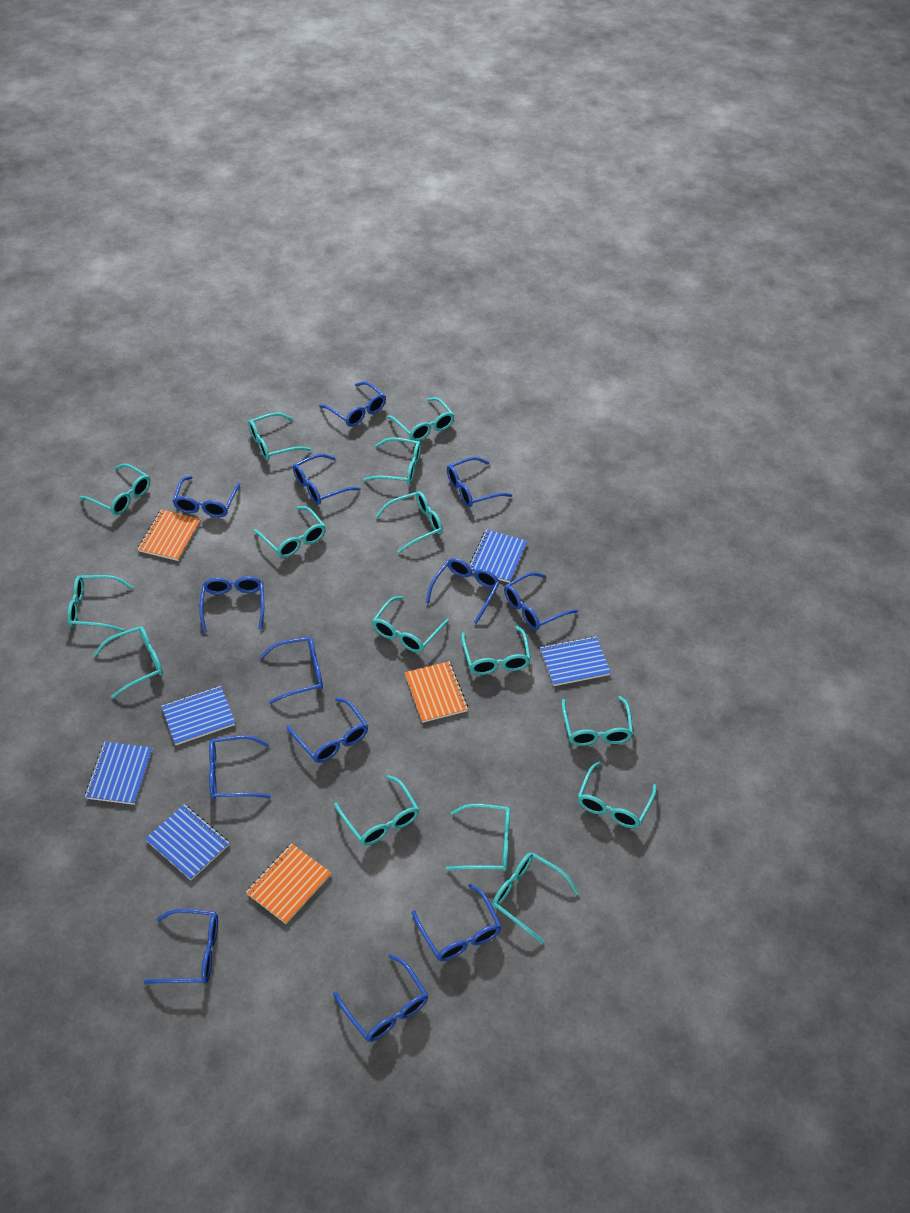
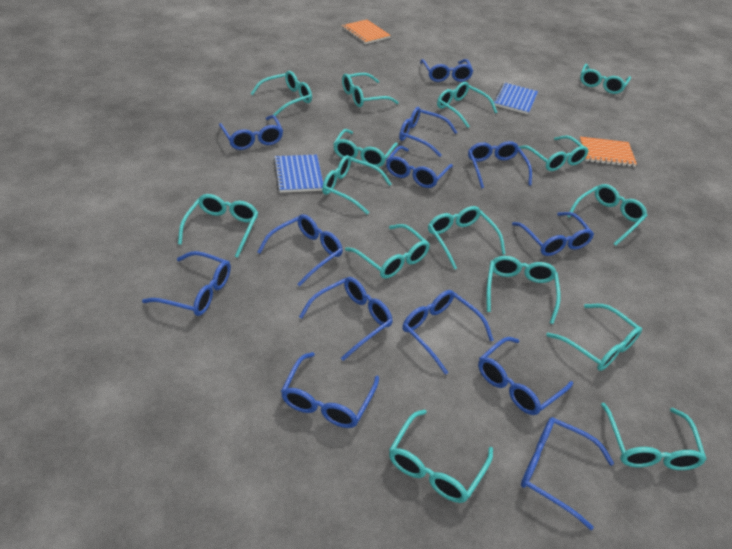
blue notebook: 5 -> 2
orange notebook: 3 -> 2

